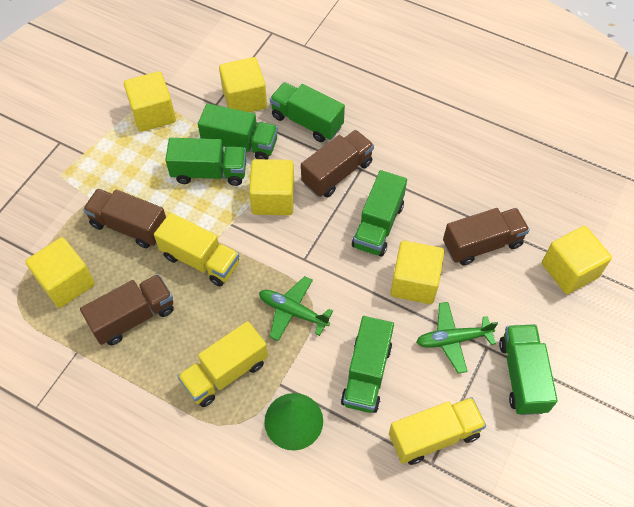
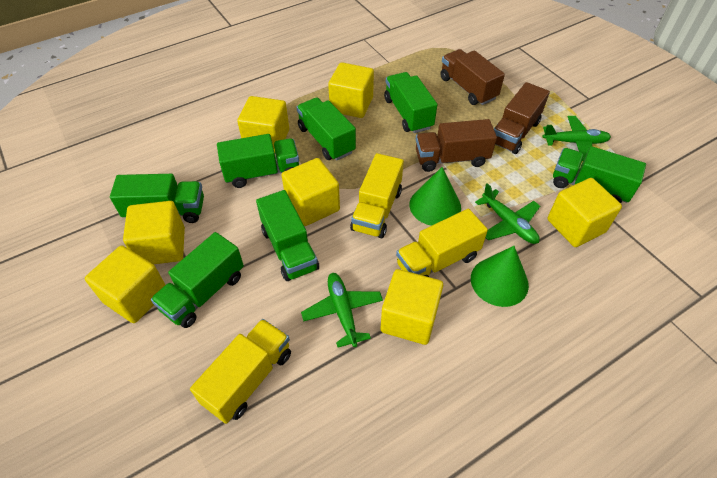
brown truck: 4 -> 3
green cone: 1 -> 2
green plane: 2 -> 3
green truck: 6 -> 7
yellow cube: 6 -> 7

